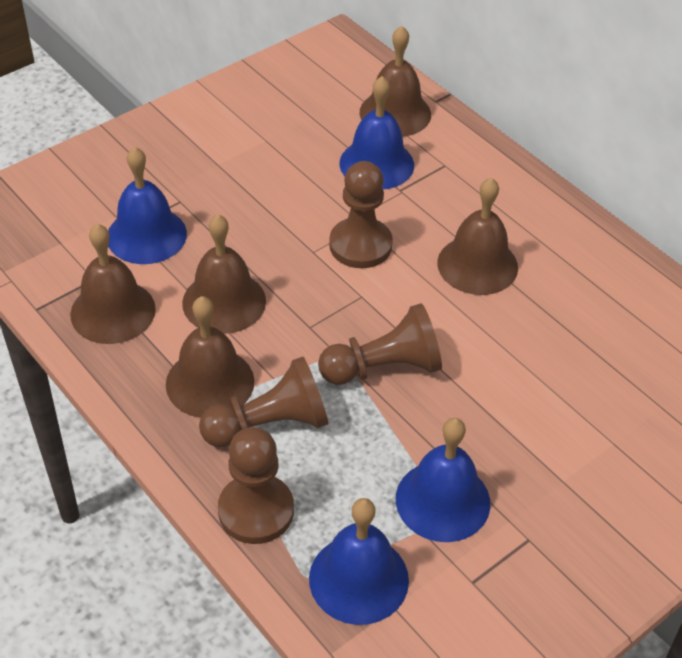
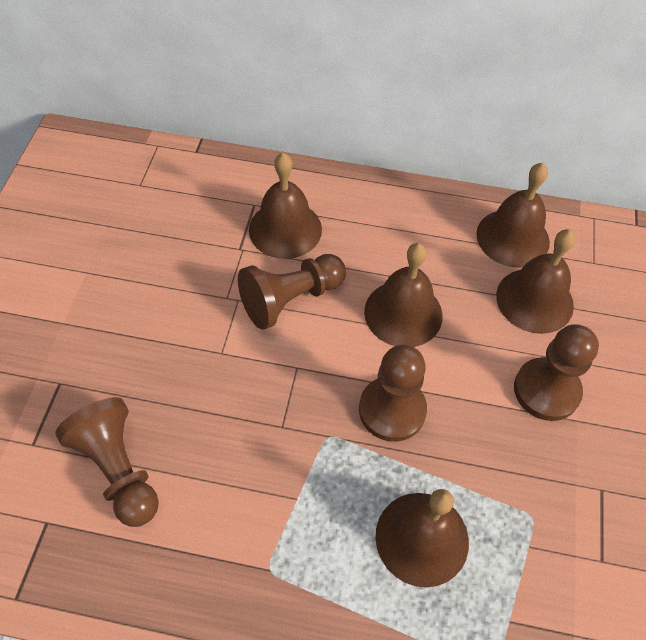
blue bell: 4 -> 0

